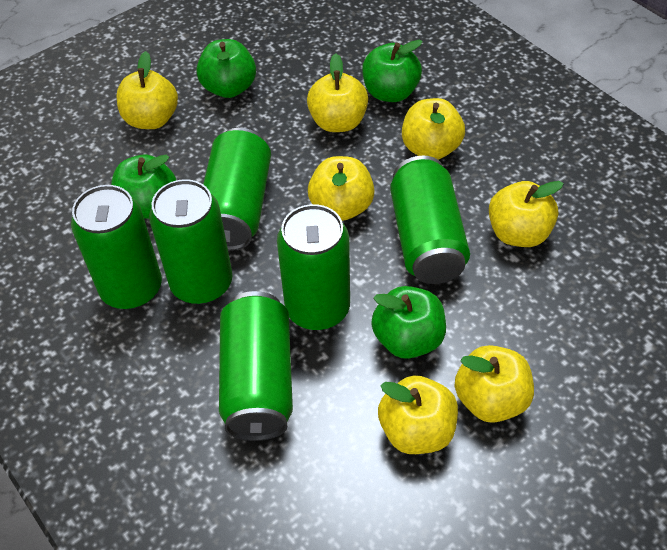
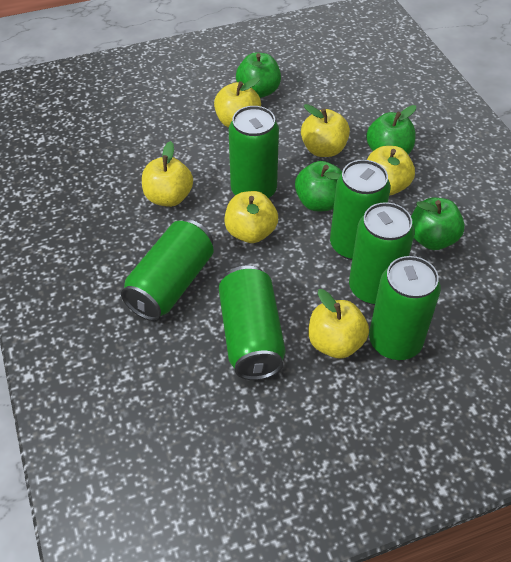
yellow apple: 7 -> 6

